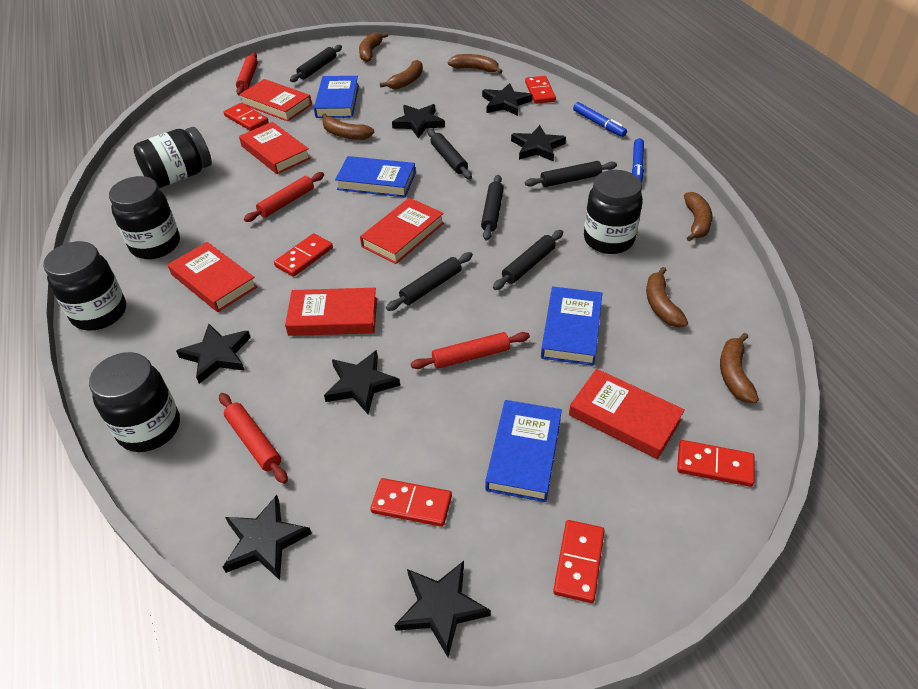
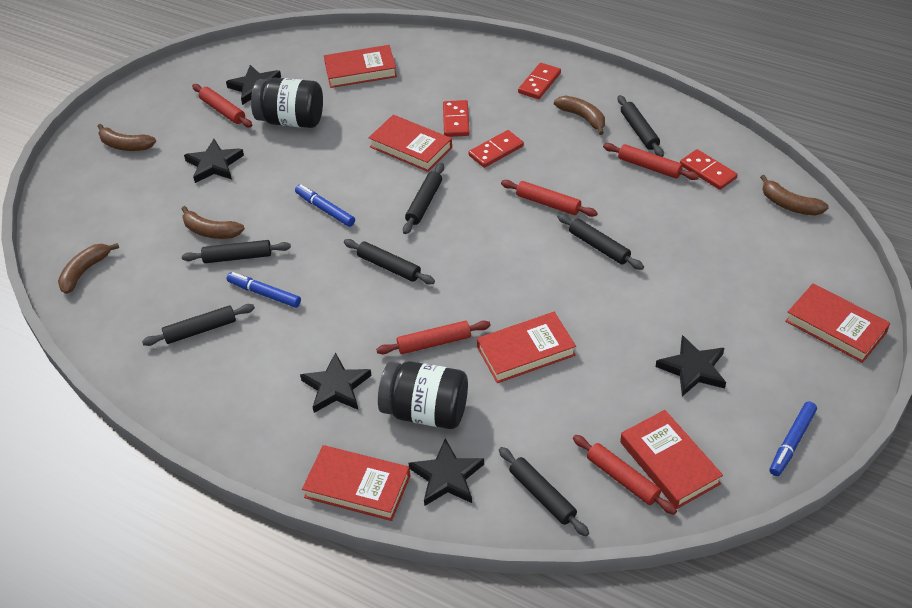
black jar: 5 -> 2
black rolling pin: 6 -> 7
black star: 7 -> 5
blue book: 4 -> 0
blue marker: 2 -> 3
brown banana: 7 -> 5
red domino: 6 -> 4
red rolling pin: 4 -> 5

